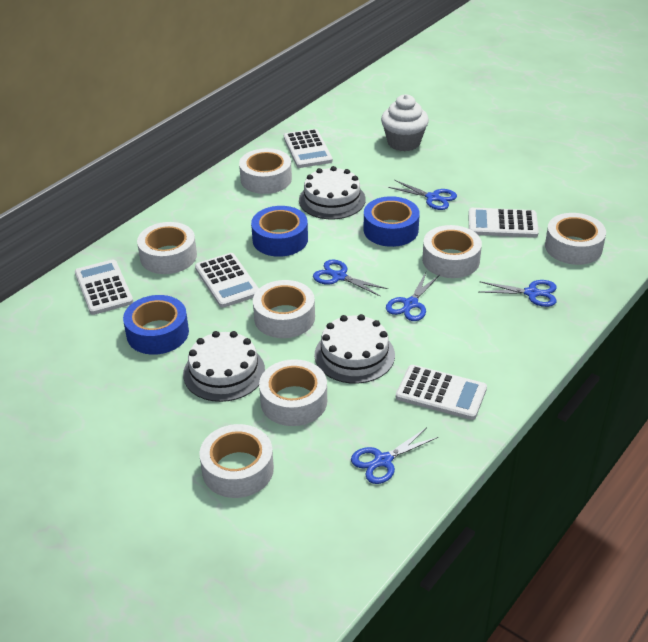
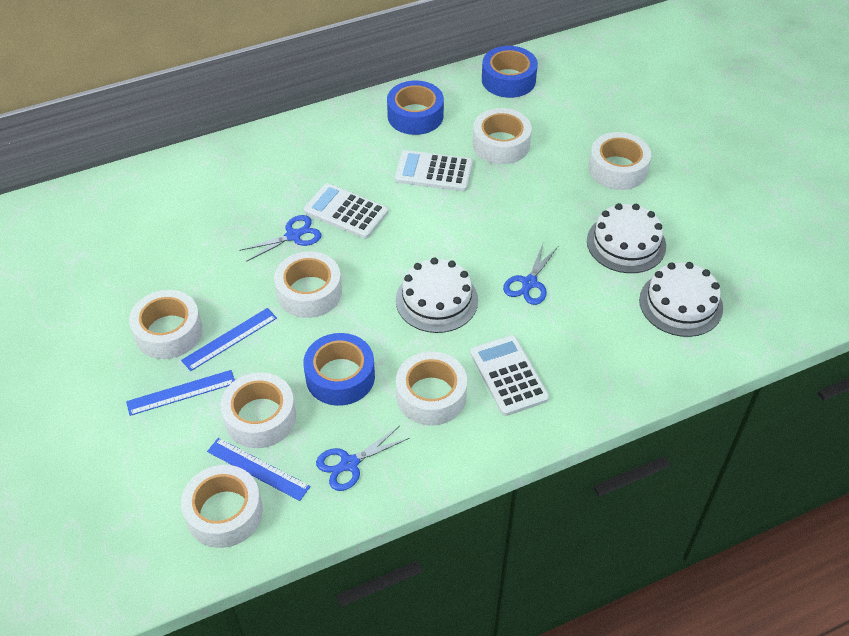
blue ruler: 0 -> 3
blue scissors: 5 -> 3
white calculator: 5 -> 3
white cupcake: 1 -> 0

